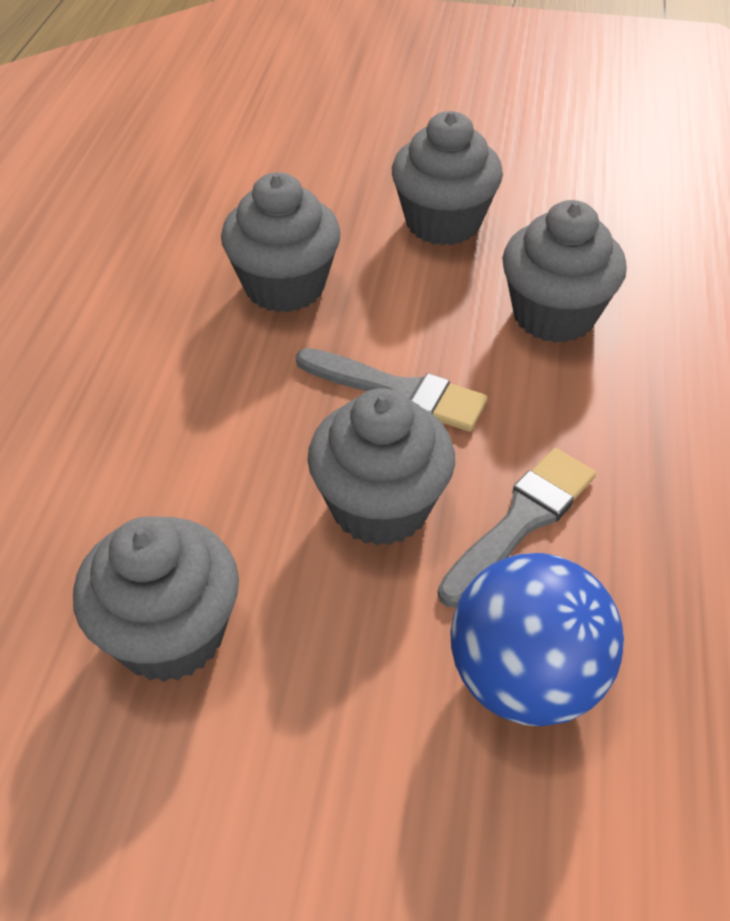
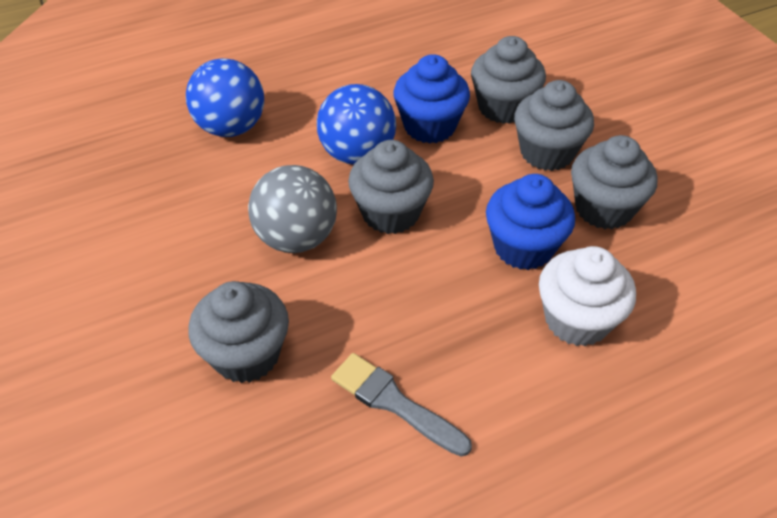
blue ball: 1 -> 2
blue cupcake: 0 -> 2
grey ball: 0 -> 1
grey brush: 2 -> 1
white cupcake: 0 -> 1

